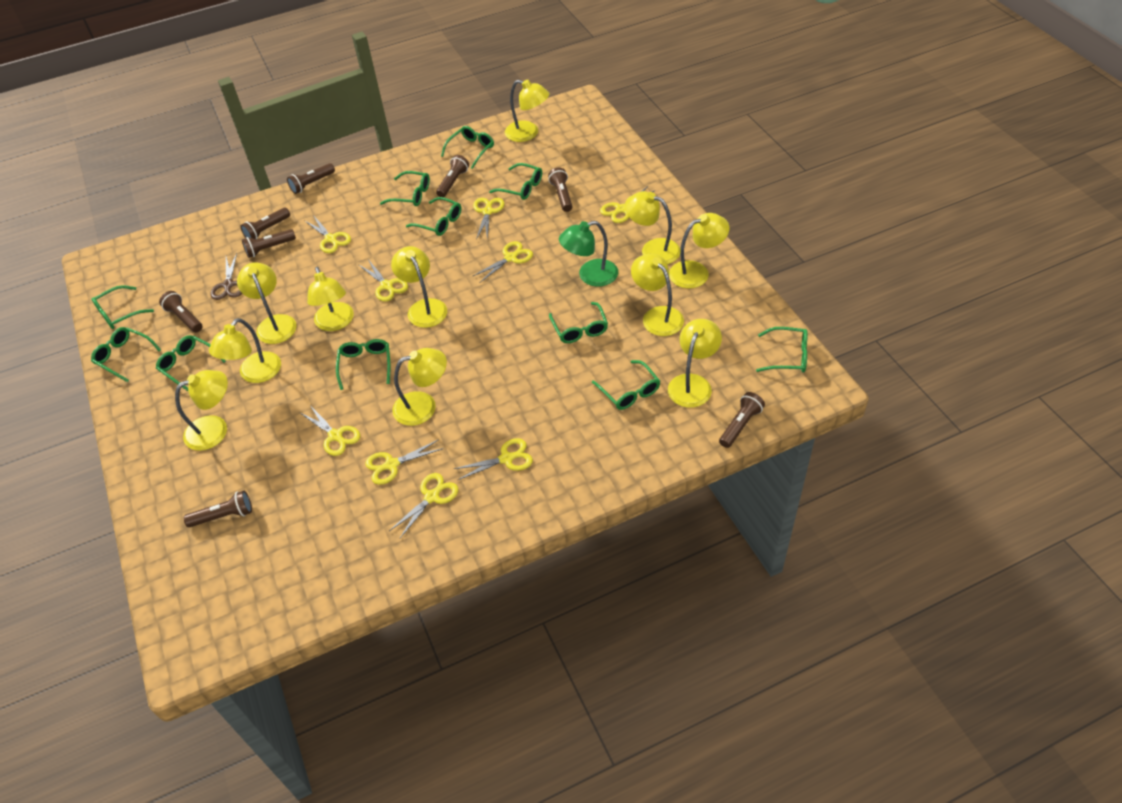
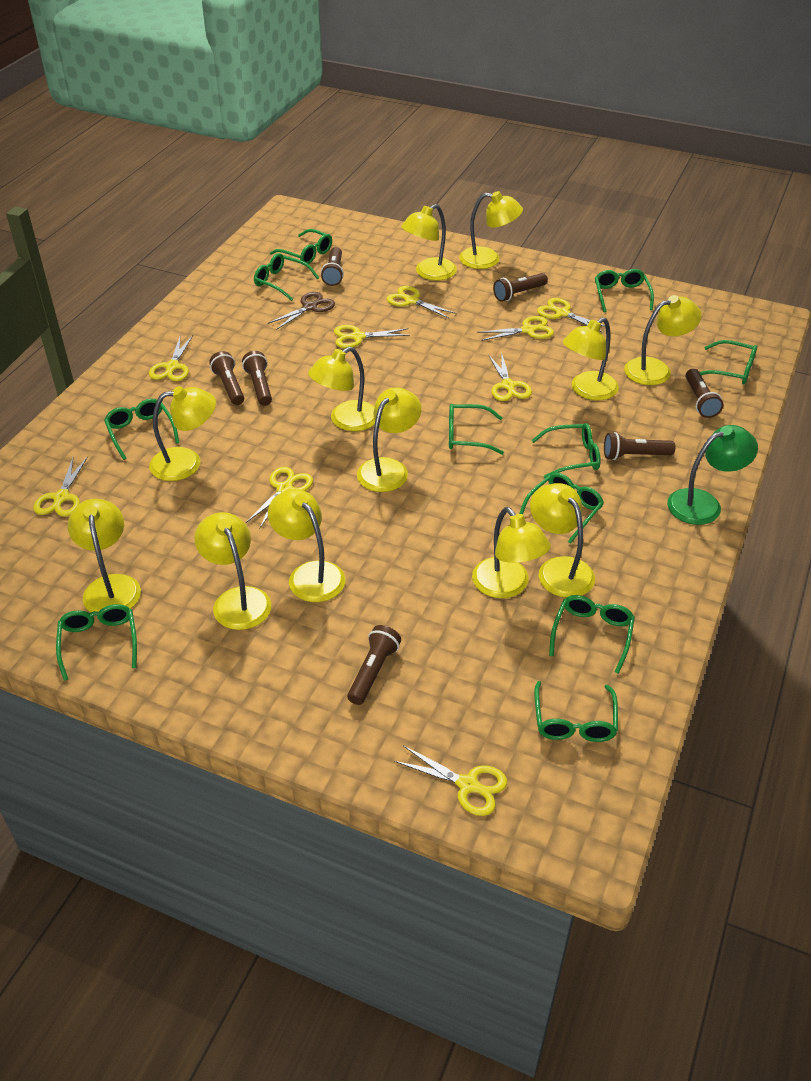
brown flashlight: 8 -> 7
yellow lamp: 11 -> 12

